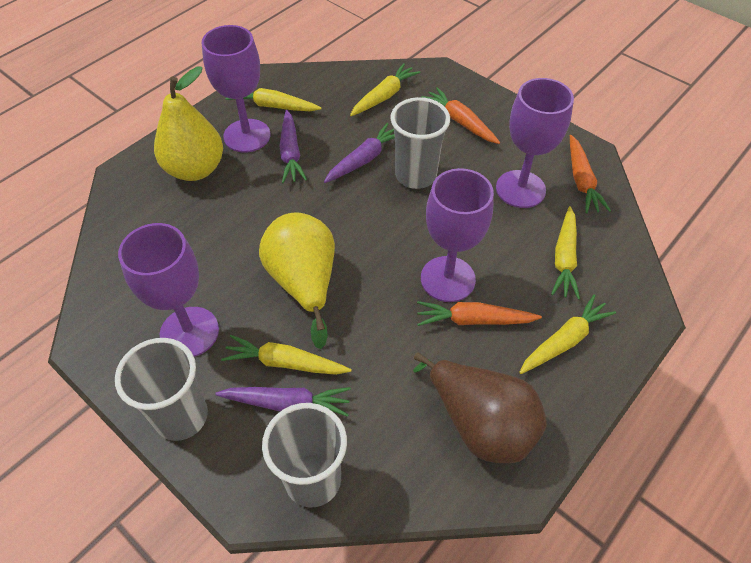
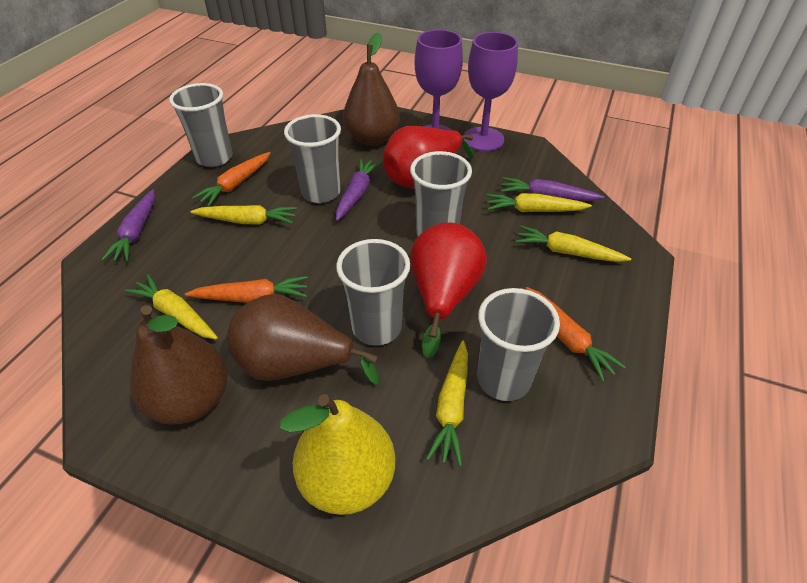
brown pear: 1 -> 3
grey cup: 3 -> 5
purple goblet: 4 -> 2
red pear: 0 -> 2
yellow pear: 2 -> 1

